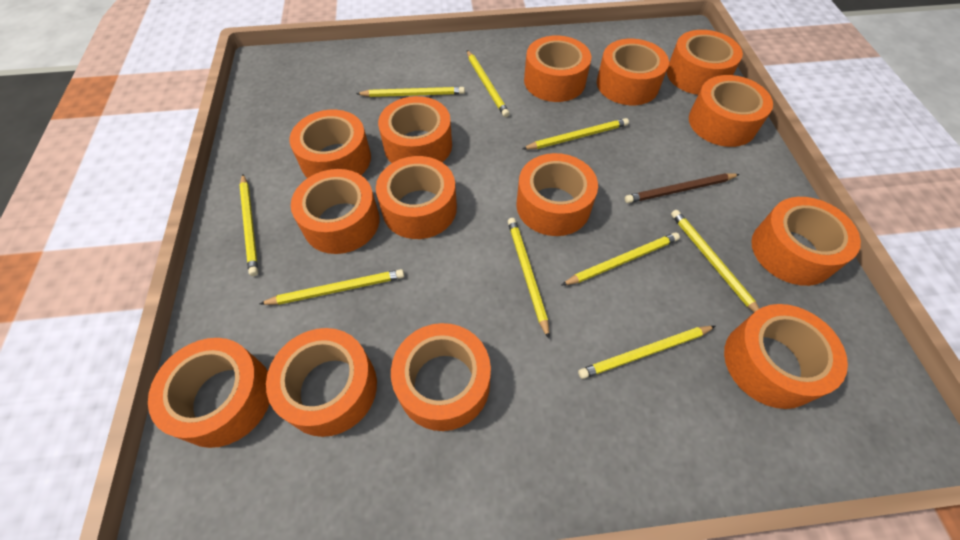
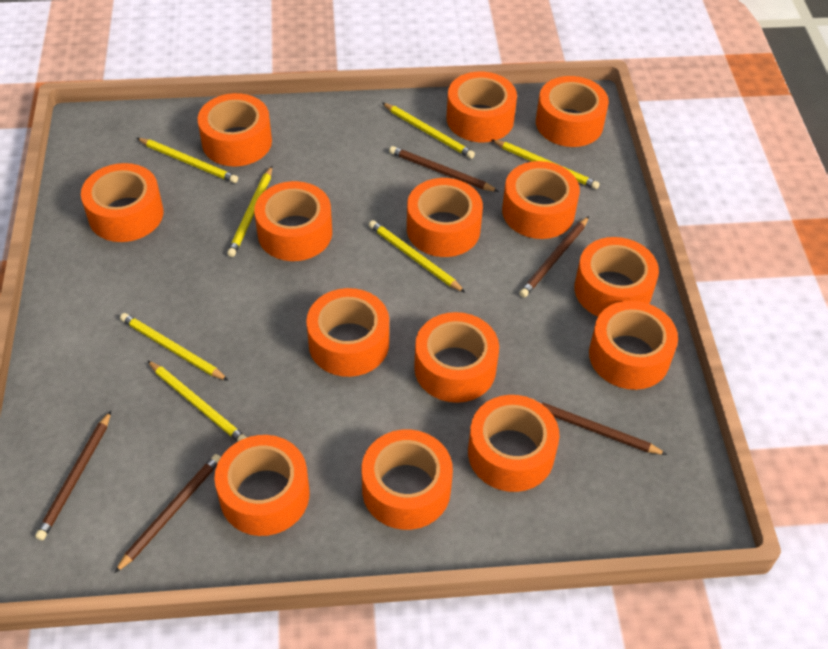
brown pencil: 1 -> 5
yellow pencil: 9 -> 7

